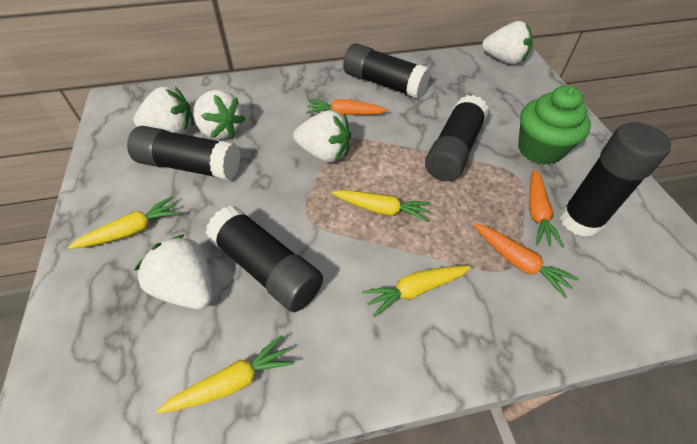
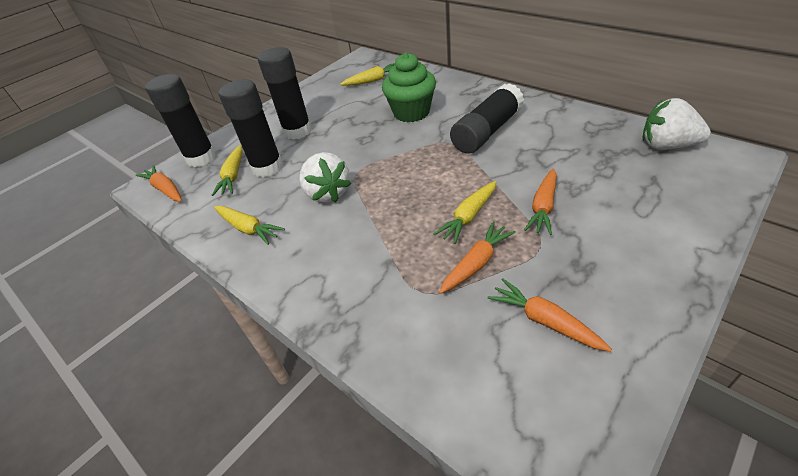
black glue stick: 5 -> 4
orange carrot: 3 -> 4
white strawberry: 5 -> 2

